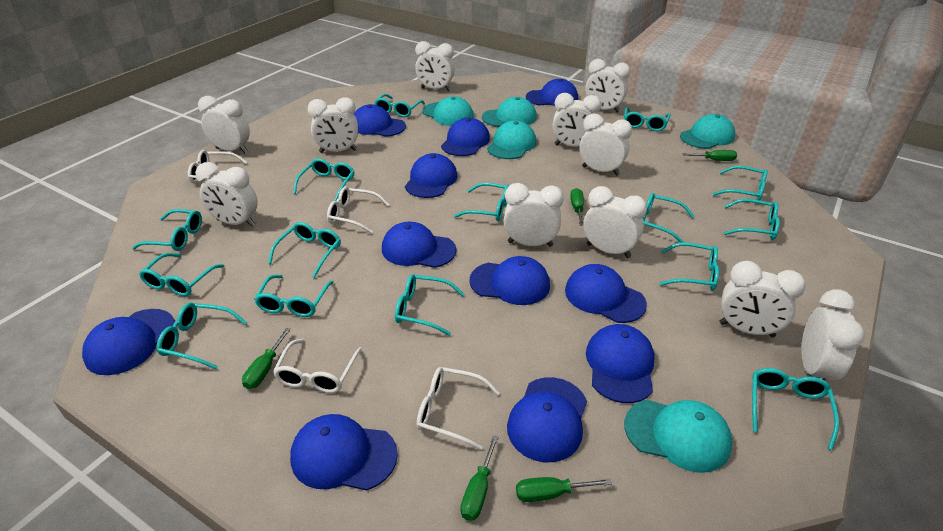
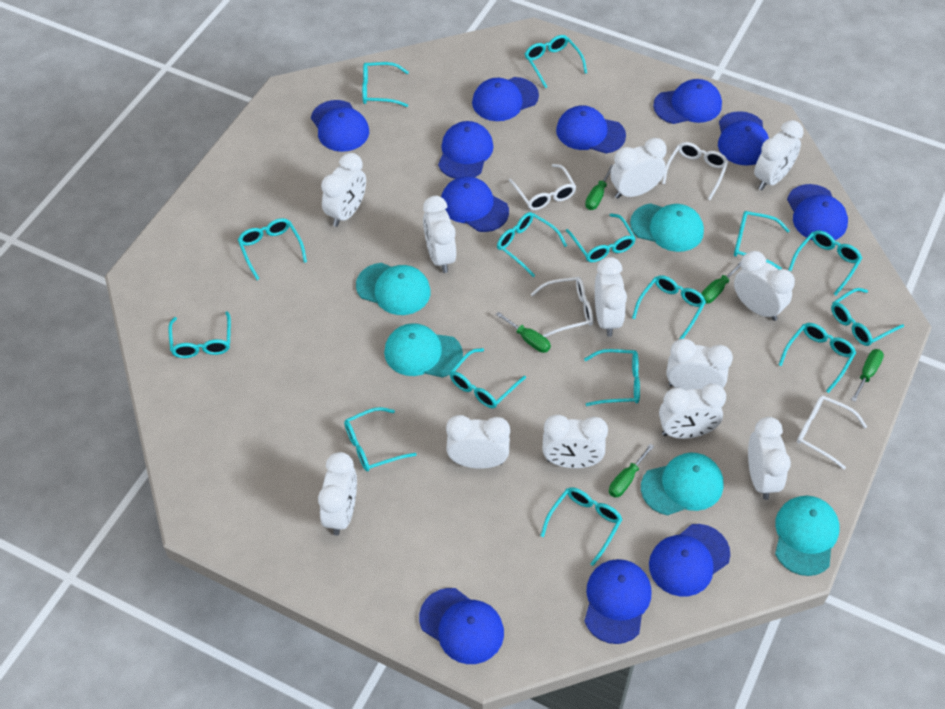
white clock: 11 -> 12

